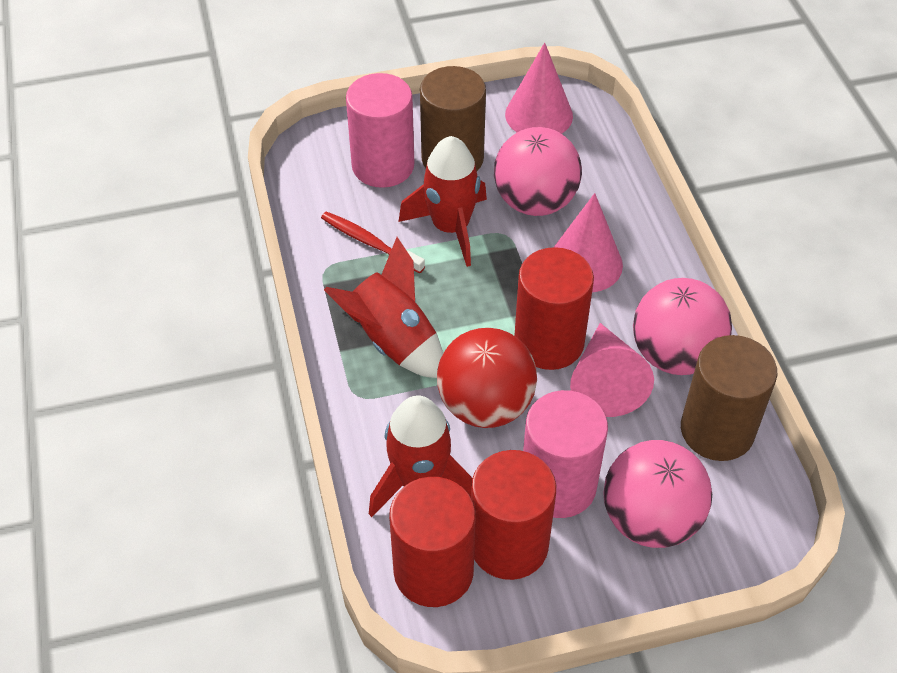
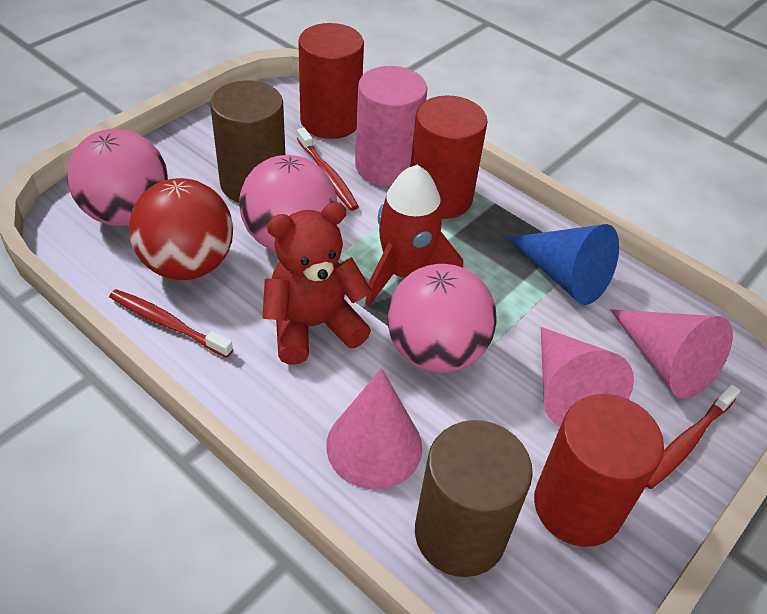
blue cone: 0 -> 1
pink cylinder: 2 -> 1
red rocket: 3 -> 1
red teddy bear: 0 -> 1
red toothbrush: 1 -> 3

